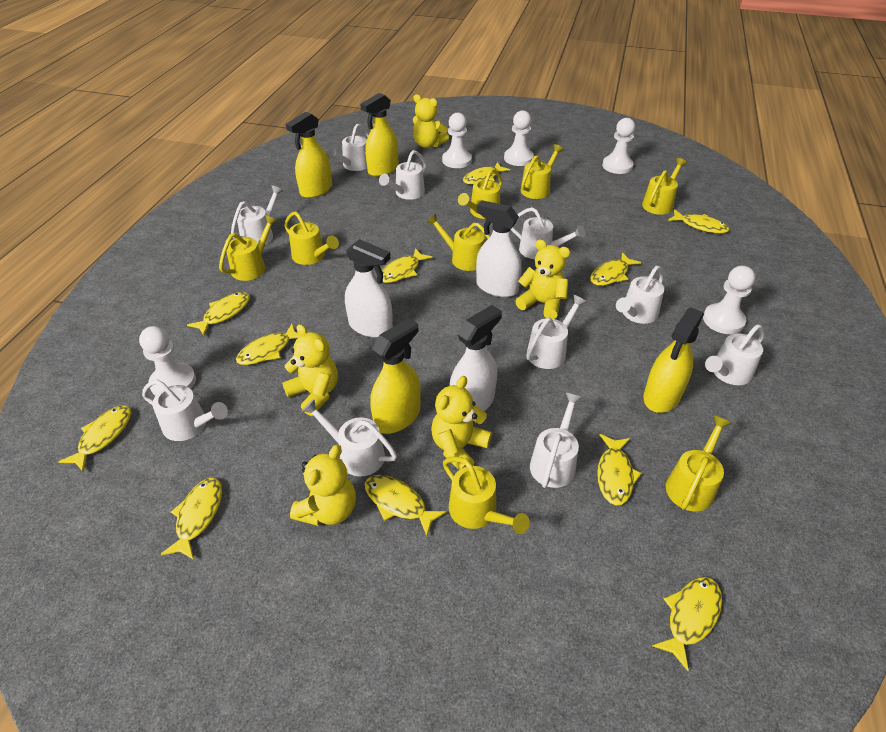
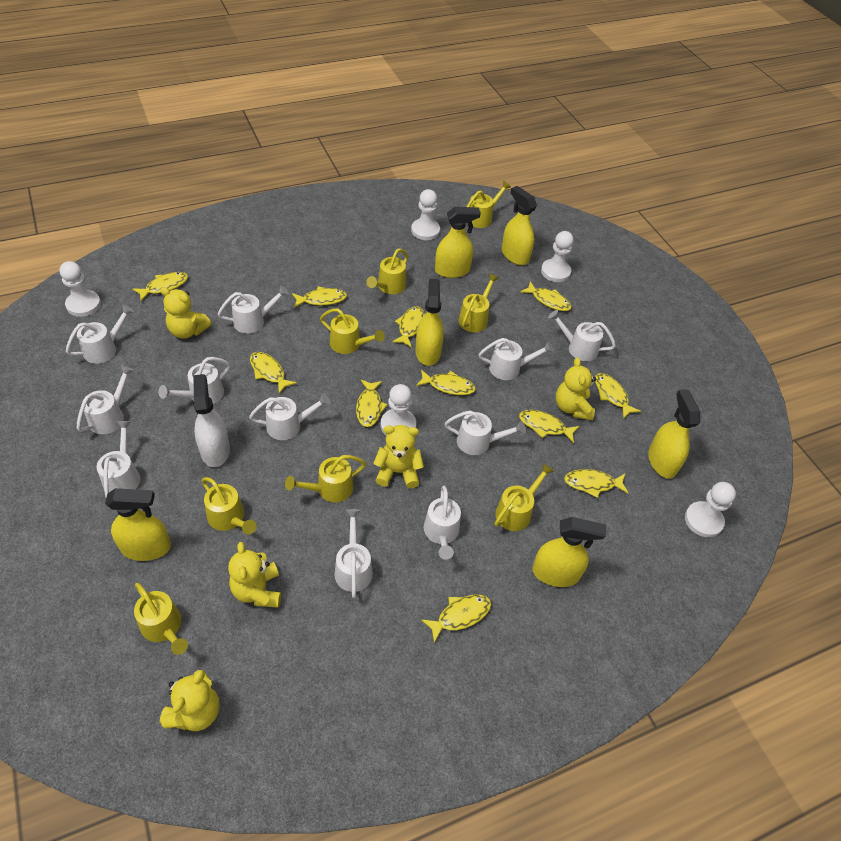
white spray bottle: 3 -> 1
white watering can: 10 -> 11
yellow spray bottle: 4 -> 6

